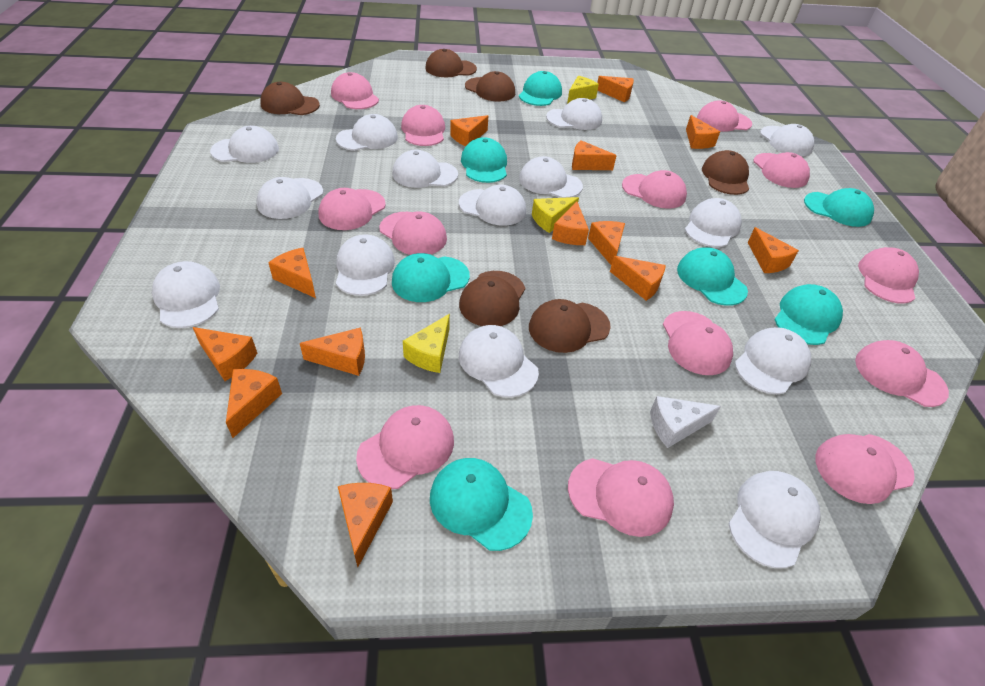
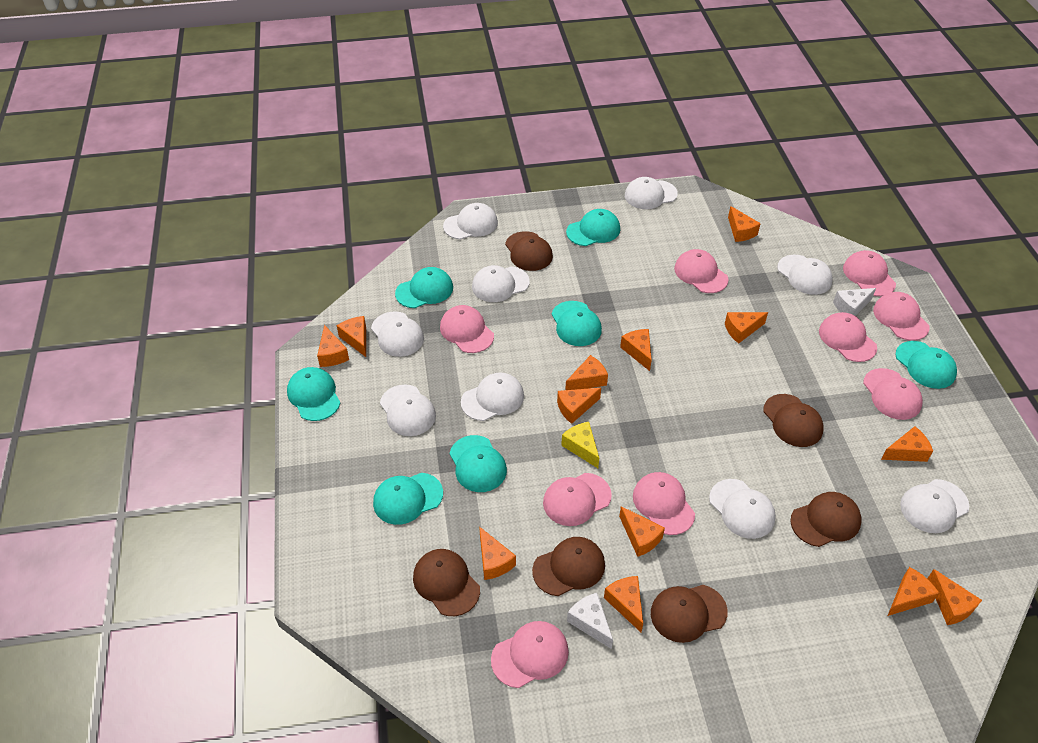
pink cap: 13 -> 9
white cap: 14 -> 9
white cheese: 1 -> 2
yellow cheese: 3 -> 1

